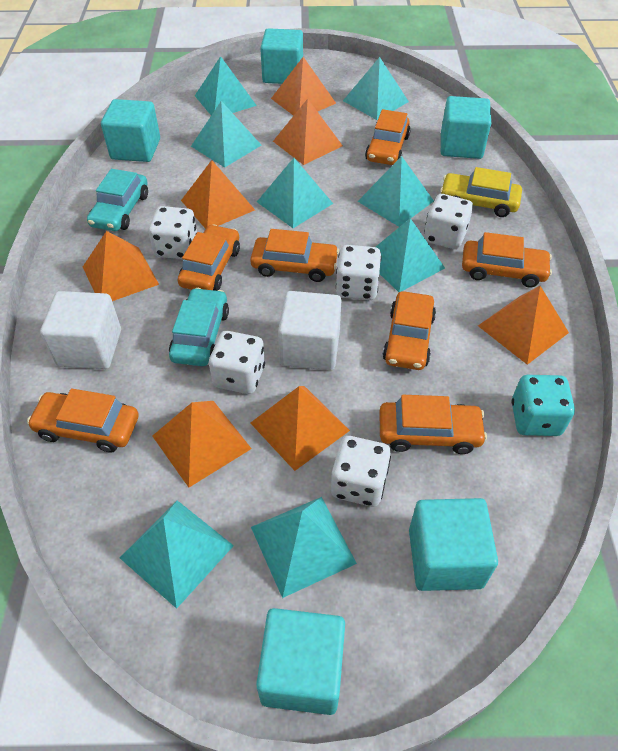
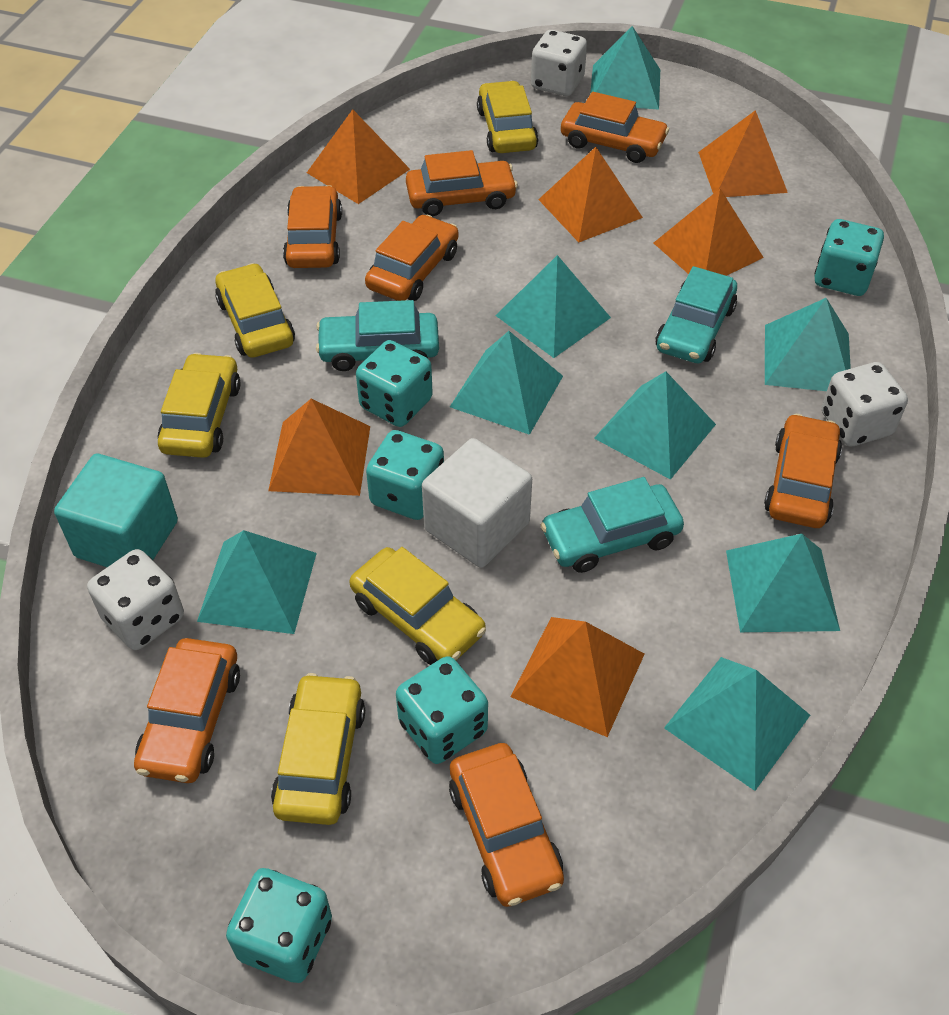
orange pyramid: 7 -> 6
turquoise car: 2 -> 3
turquoise cube: 5 -> 1
turquoise dice: 1 -> 5
white cube: 2 -> 1
white dice: 5 -> 3
yellow car: 1 -> 5

